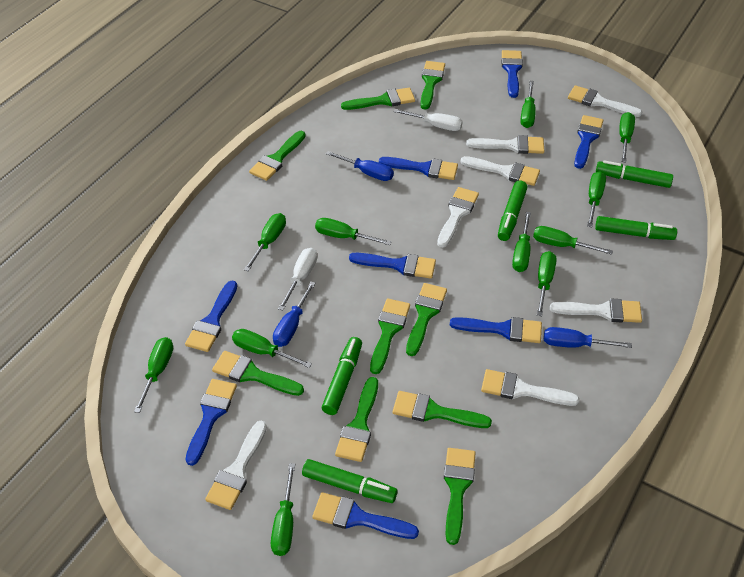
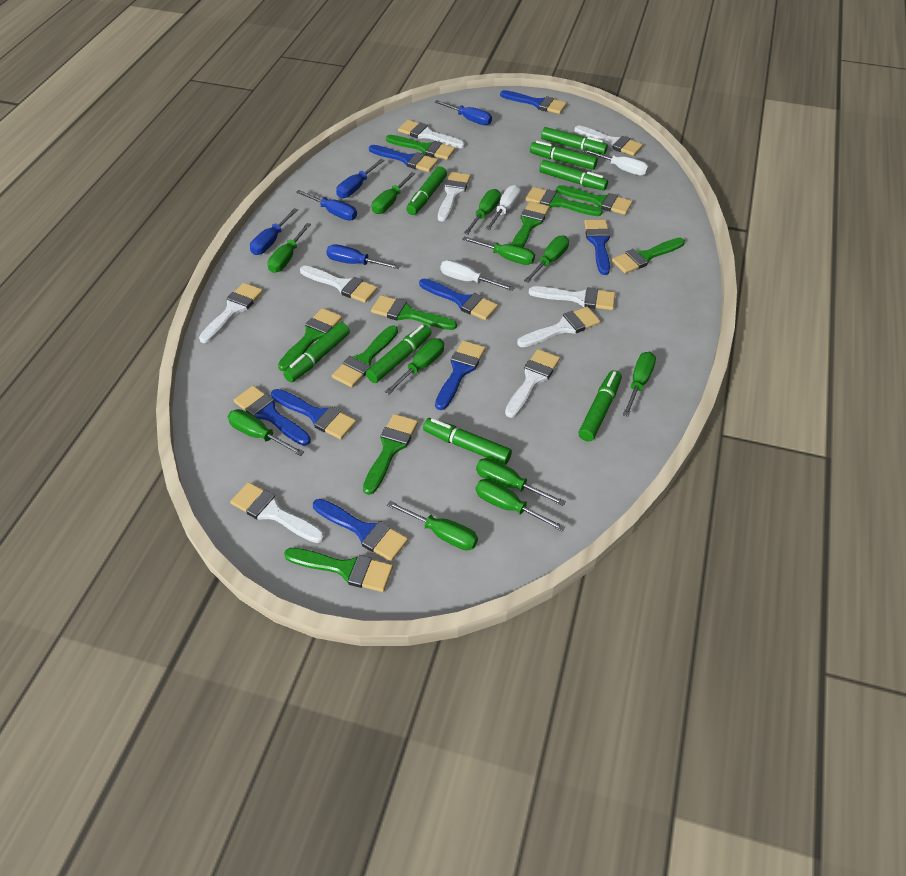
blue screwdriver: 3 -> 5
green brush: 9 -> 10
green marker: 5 -> 8
white brush: 7 -> 9
white screwdriver: 2 -> 3

